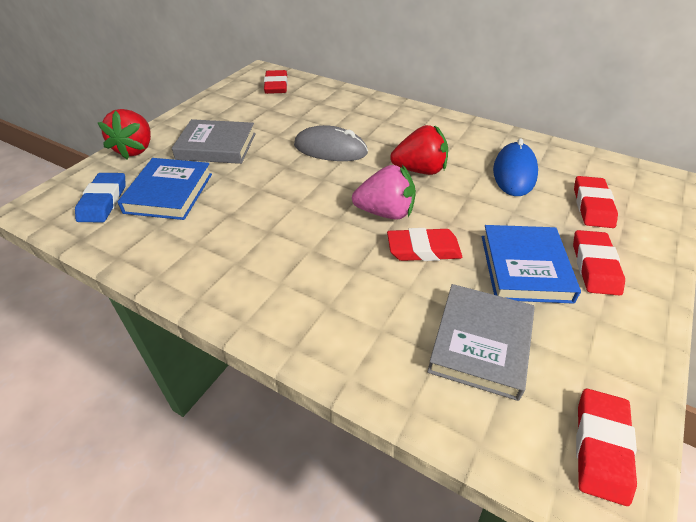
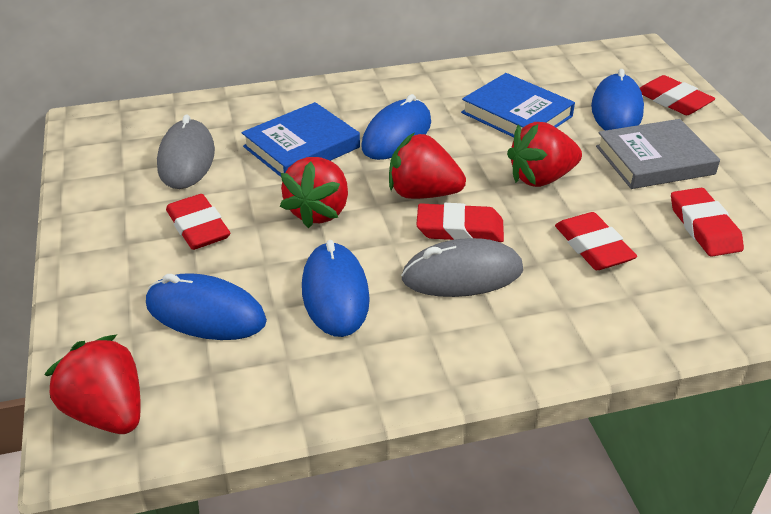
blue eraser: 1 -> 0
blue mouse: 1 -> 4
grey book: 2 -> 1
grey mouse: 1 -> 2
pink strawberry: 1 -> 0
red strawberry: 2 -> 4

